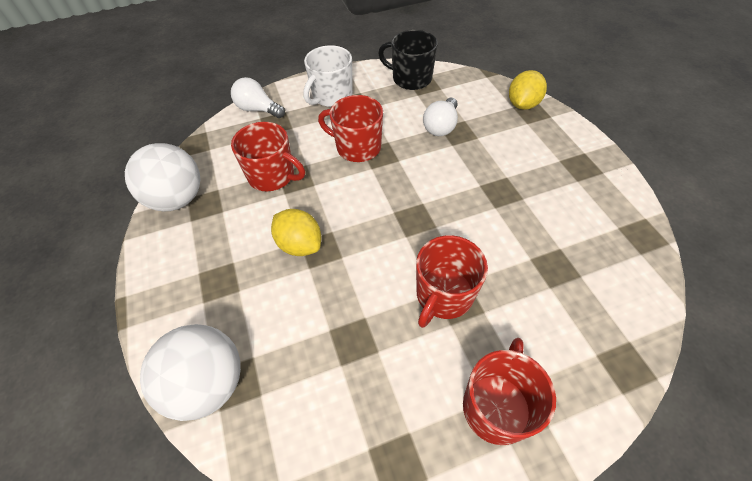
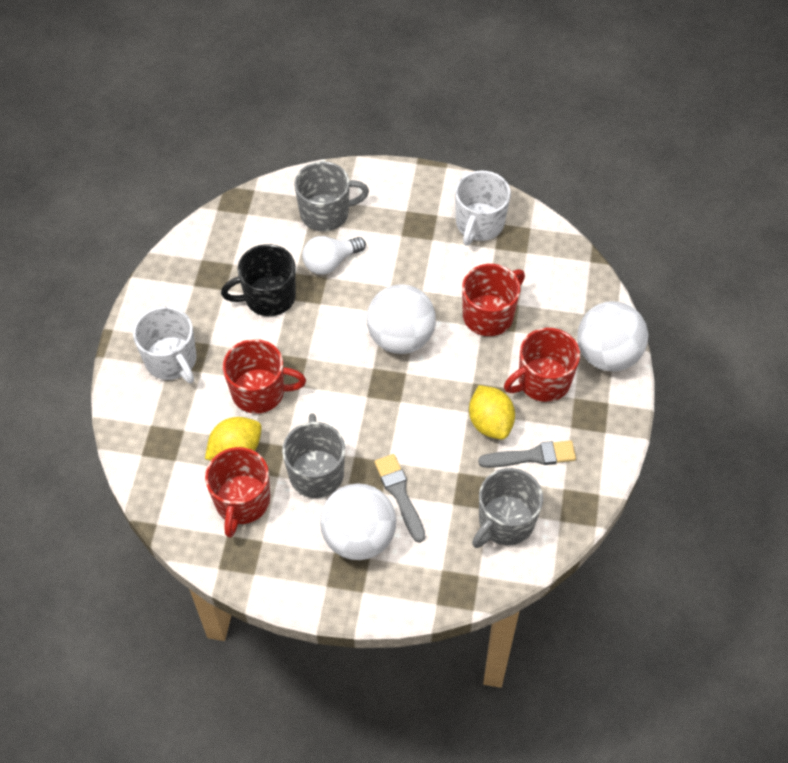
grey brush: 0 -> 2
grey mug: 0 -> 3
white ball: 2 -> 3
white light bulb: 2 -> 1
white mug: 1 -> 2

